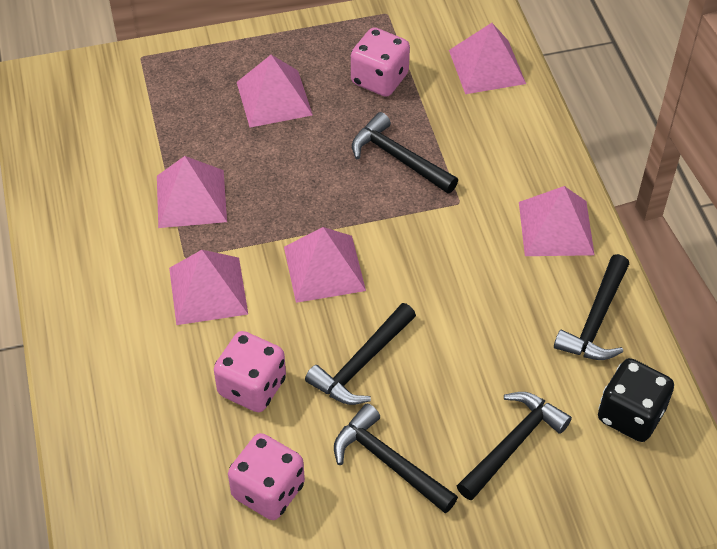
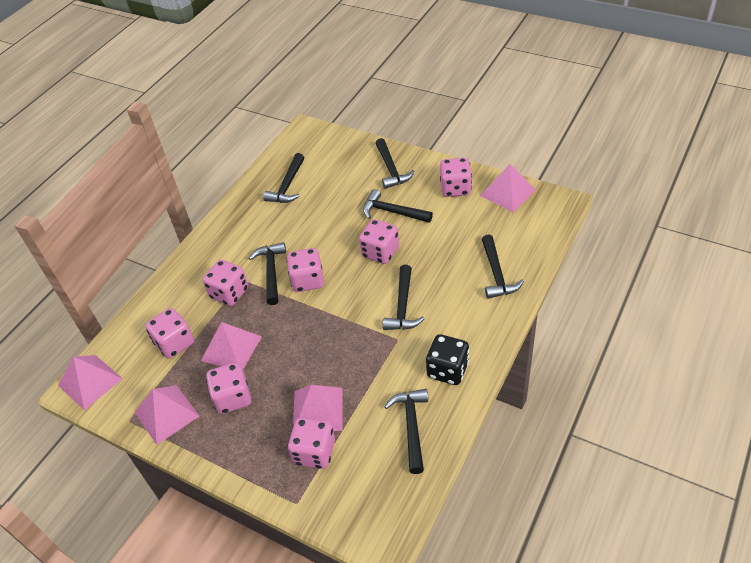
black hammer: 5 -> 7
pink dice: 3 -> 7
pink pyramid: 6 -> 5

